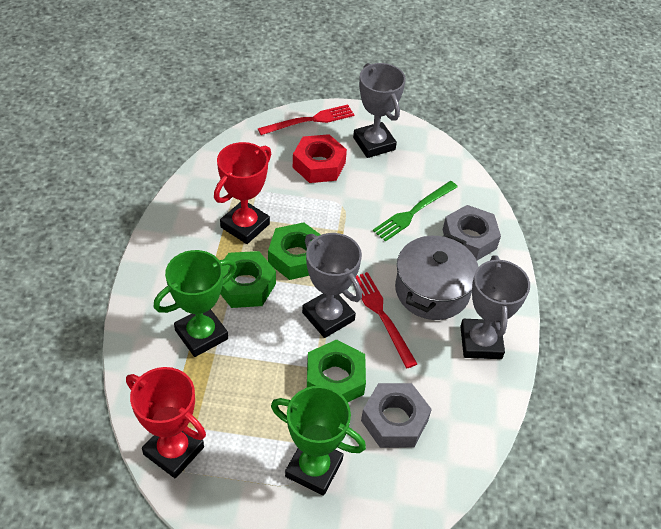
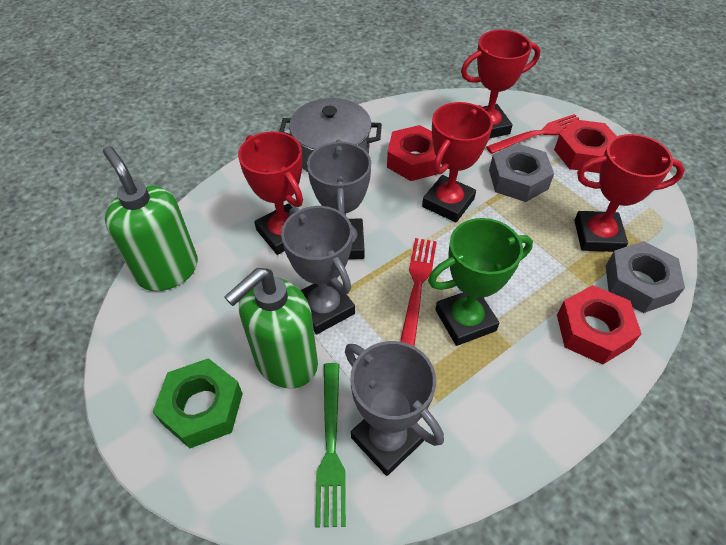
green nut: 3 -> 1
green soap dispenser: 0 -> 2
green trophy: 2 -> 1
red nut: 1 -> 3
red trophy: 2 -> 4

